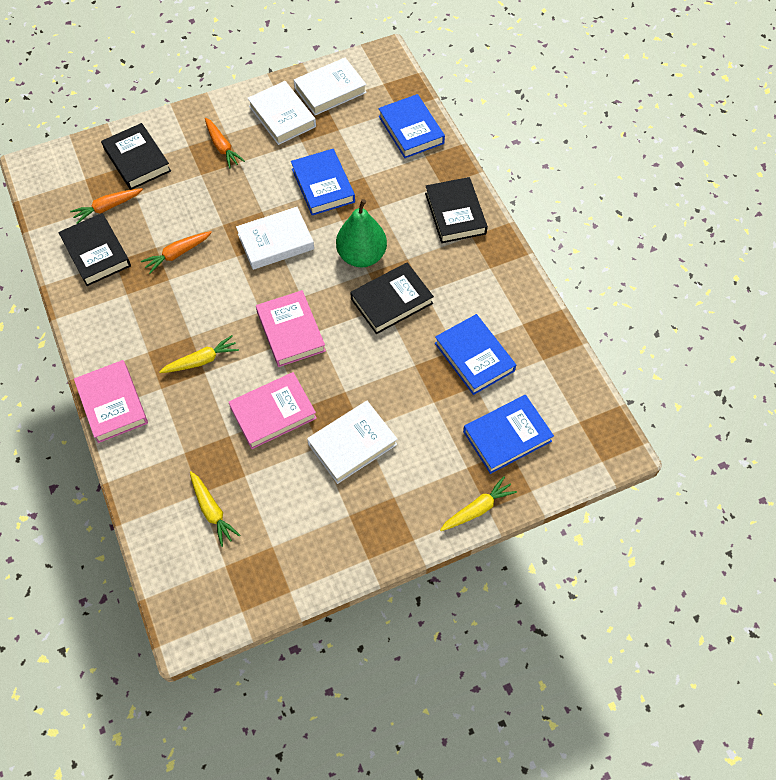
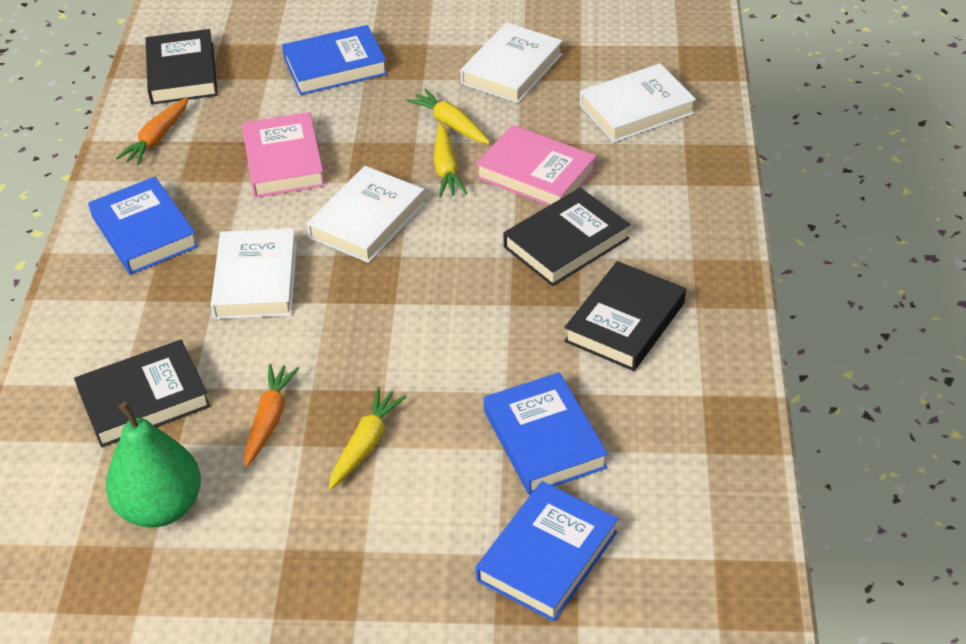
orange carrot: 3 -> 2
pink book: 3 -> 2

